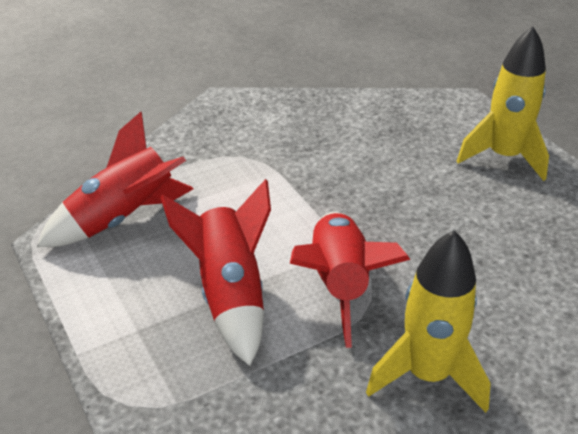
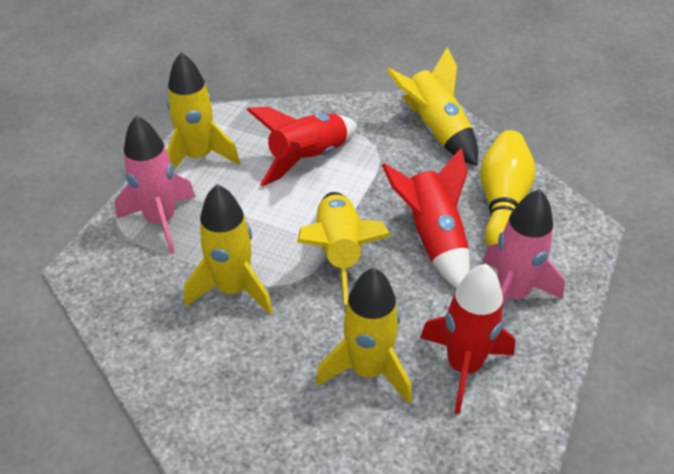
pink rocket: 0 -> 2
yellow bowling pin: 0 -> 1
yellow rocket: 2 -> 5

